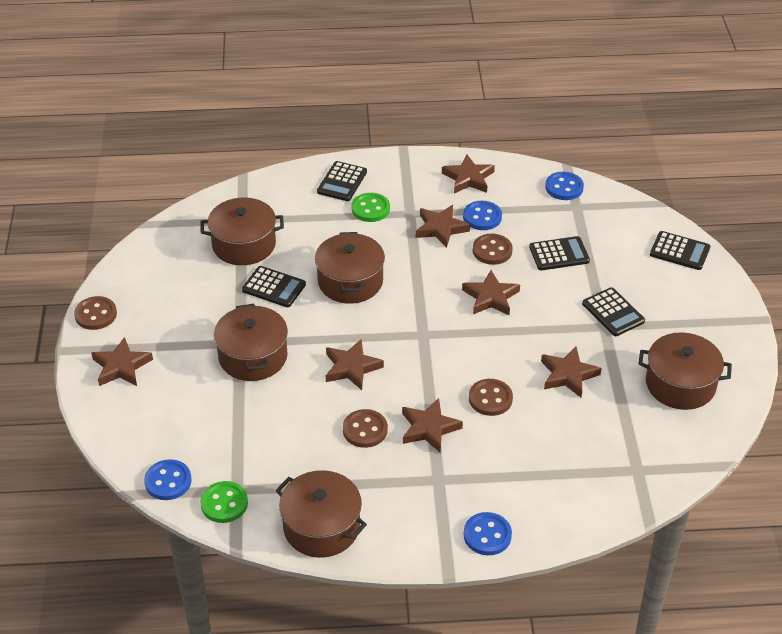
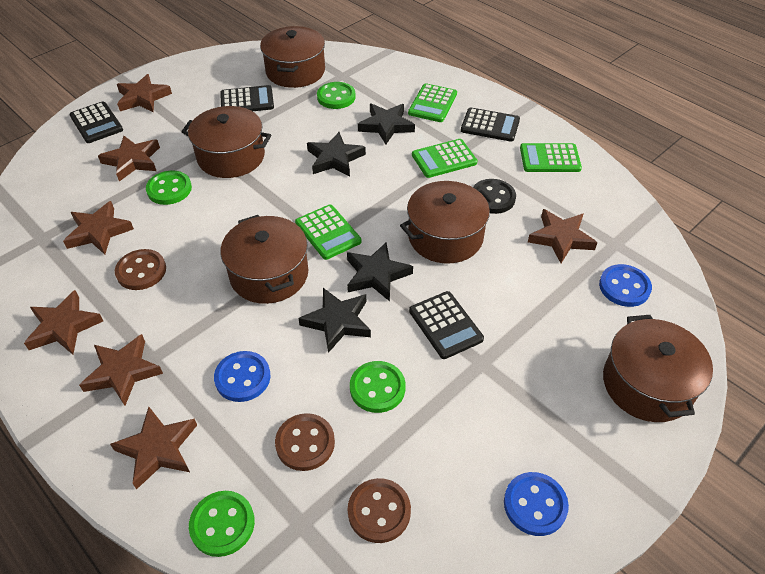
black button: 0 -> 1
black calculator: 5 -> 4
black star: 0 -> 4
blue button: 4 -> 3
brown button: 4 -> 3
green button: 2 -> 4
green calculator: 0 -> 4

